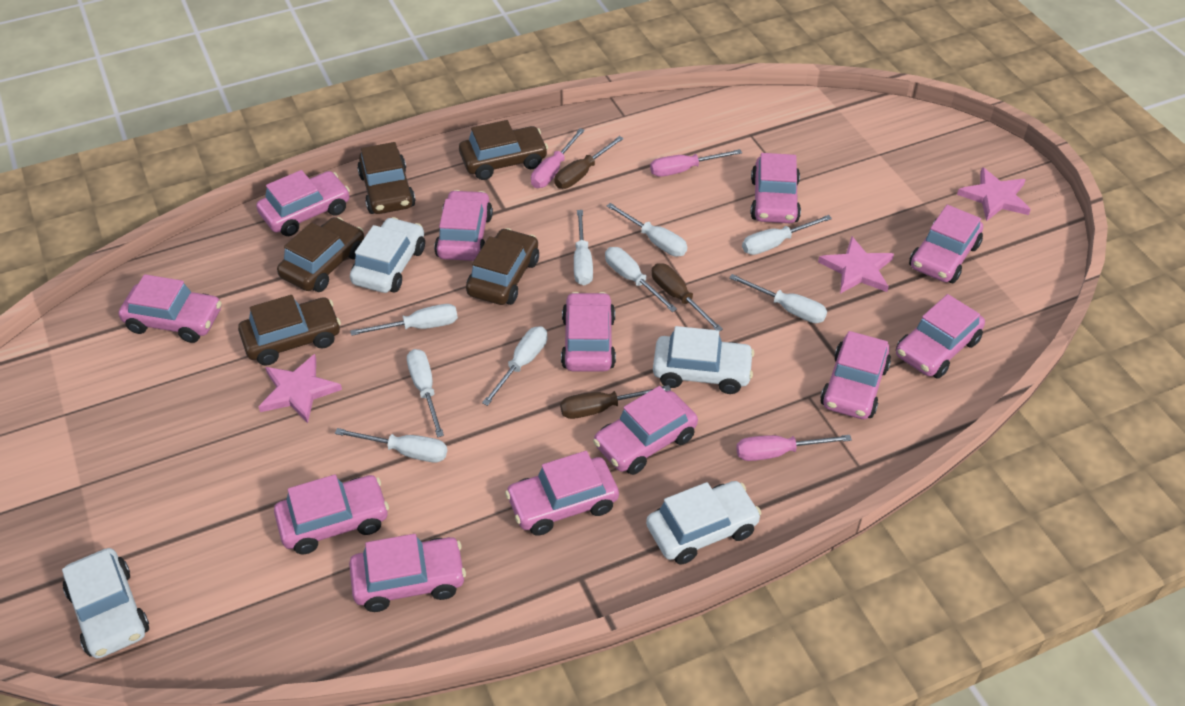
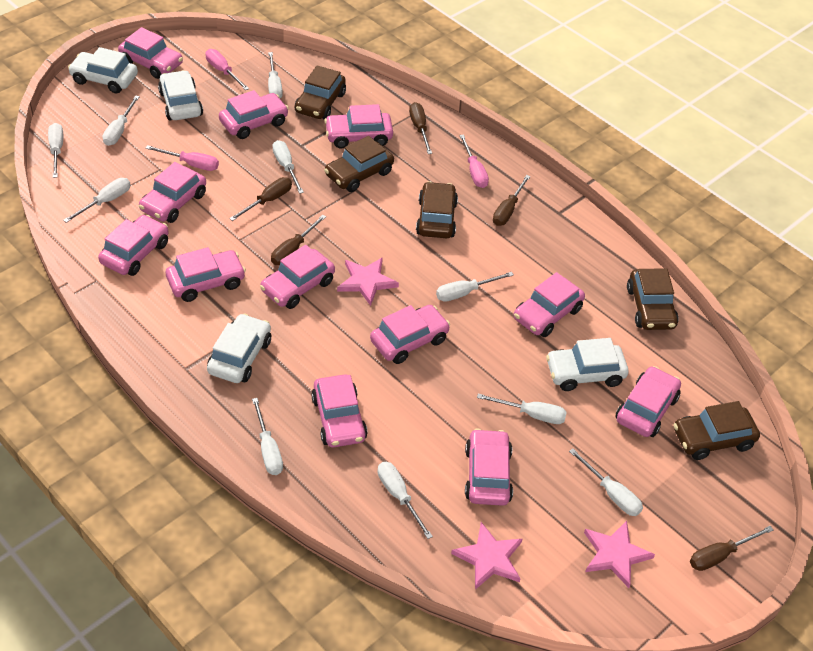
brown screwdriver: 3 -> 5
white screwdriver: 9 -> 10

